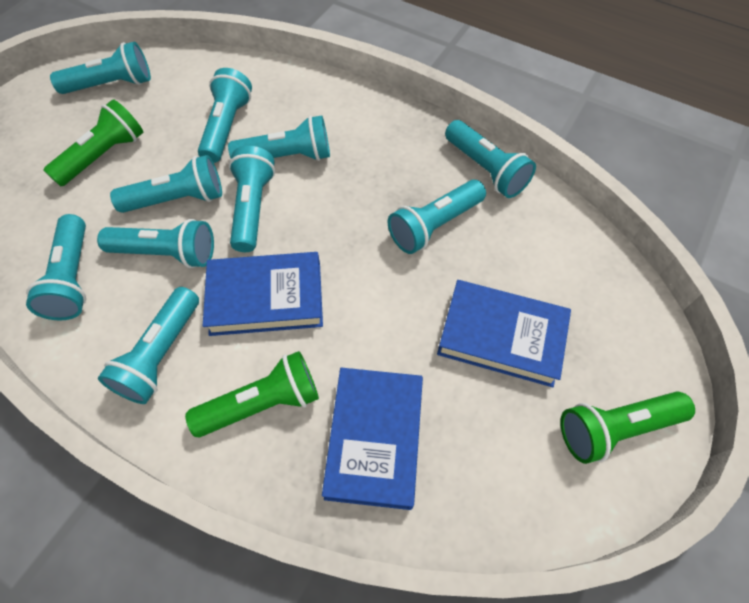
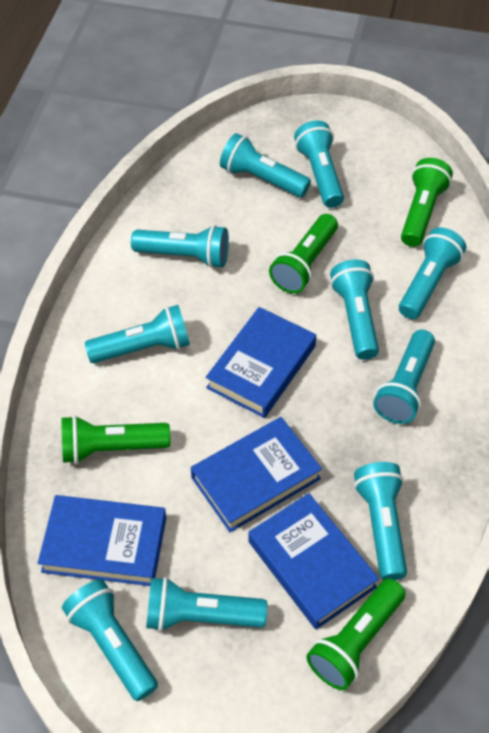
blue book: 3 -> 4
green flashlight: 3 -> 4

